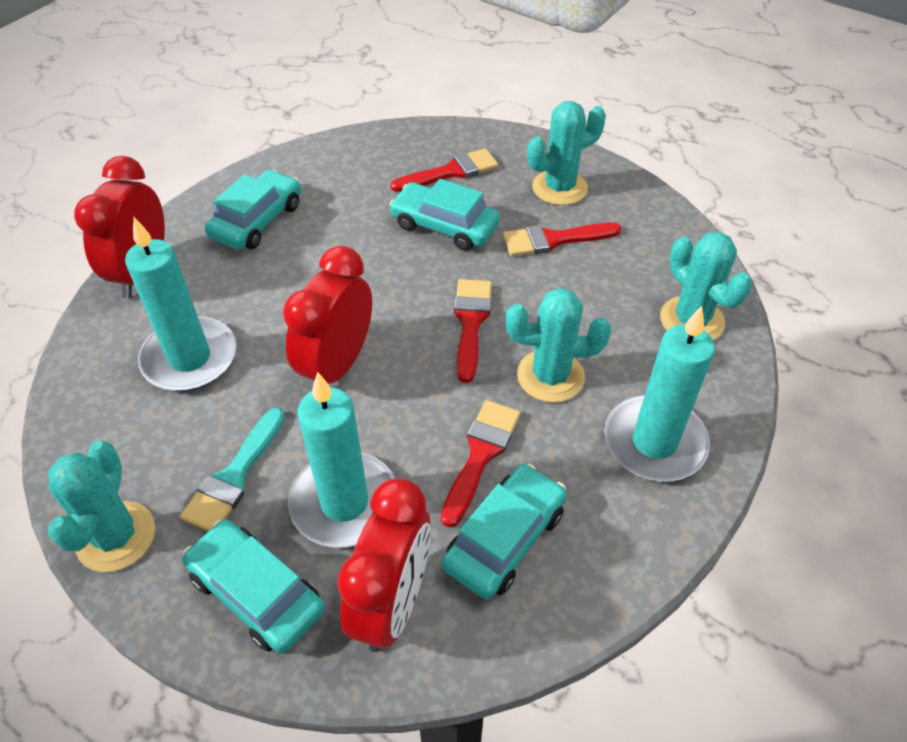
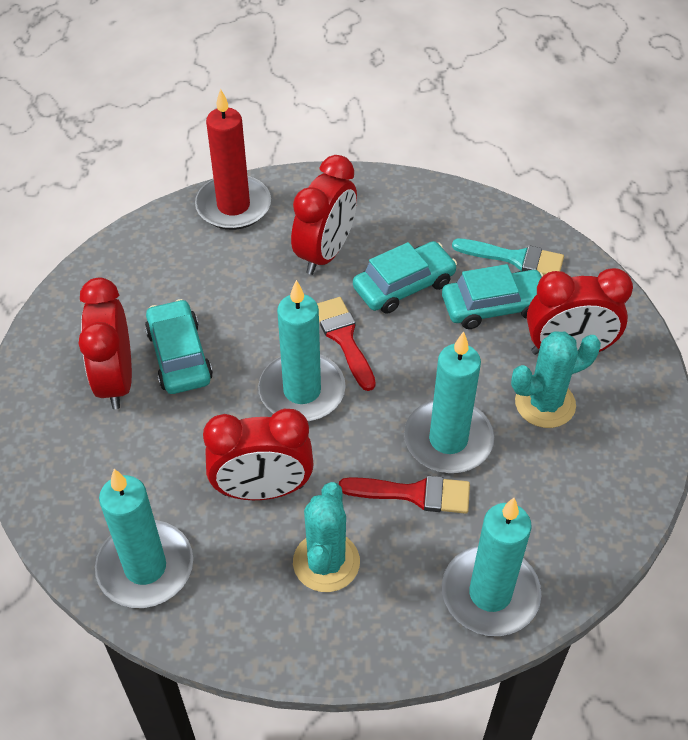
red brush: 4 -> 2
red candle: 0 -> 1
red clock: 3 -> 4
turquoise cactus: 4 -> 2
turquoise candle: 3 -> 4
turquoise car: 4 -> 3

